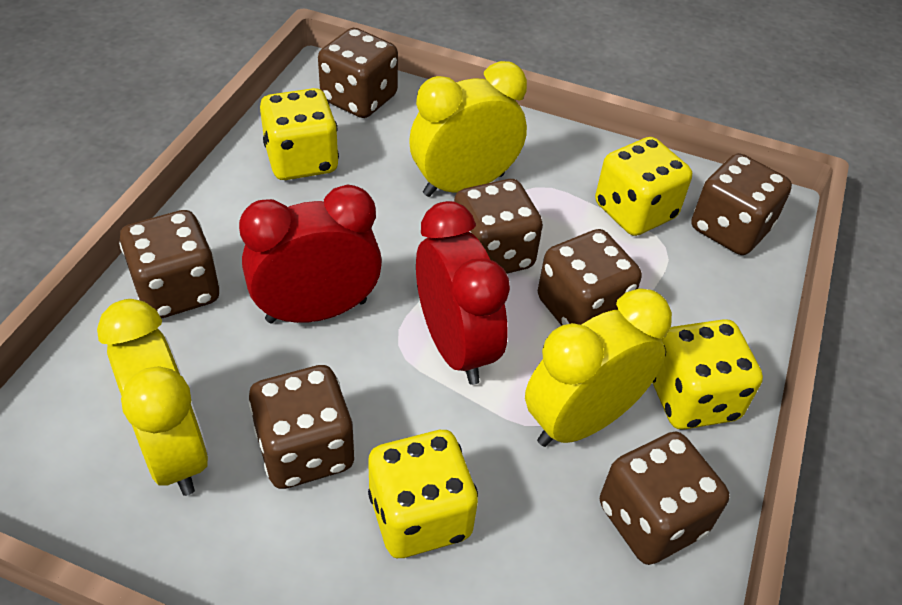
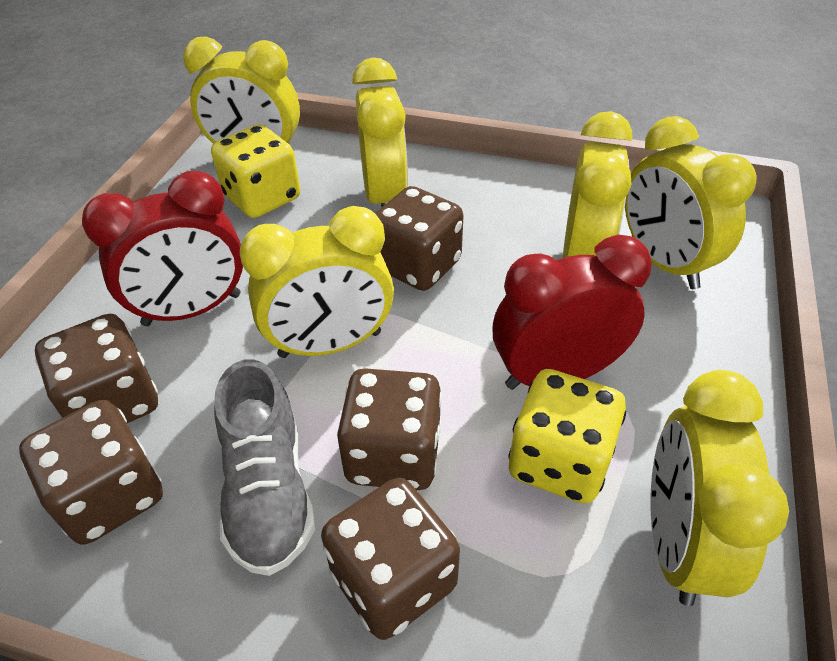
brown dice: 7 -> 5
grey shoe: 0 -> 1
yellow clock: 3 -> 6
yellow dice: 4 -> 2

